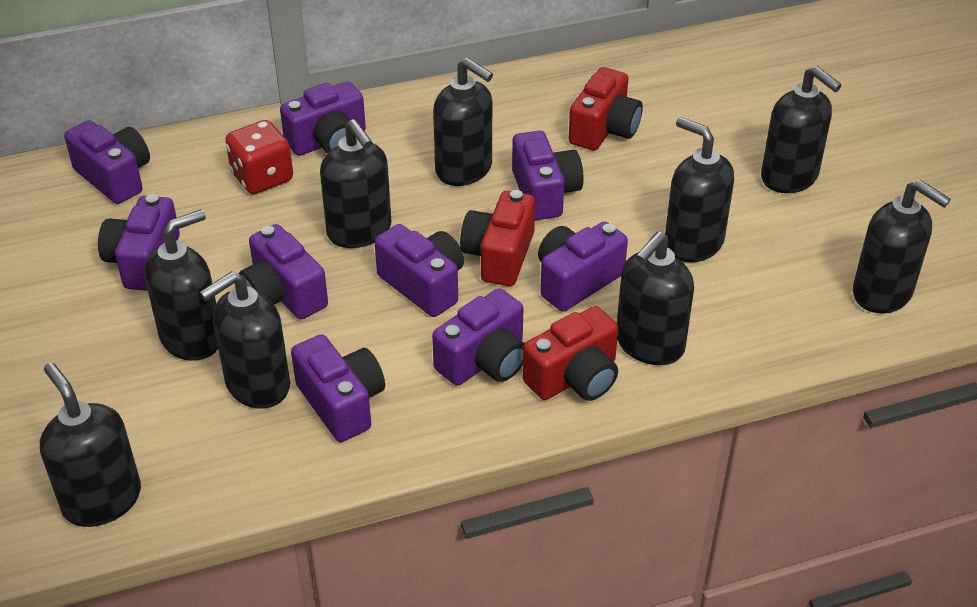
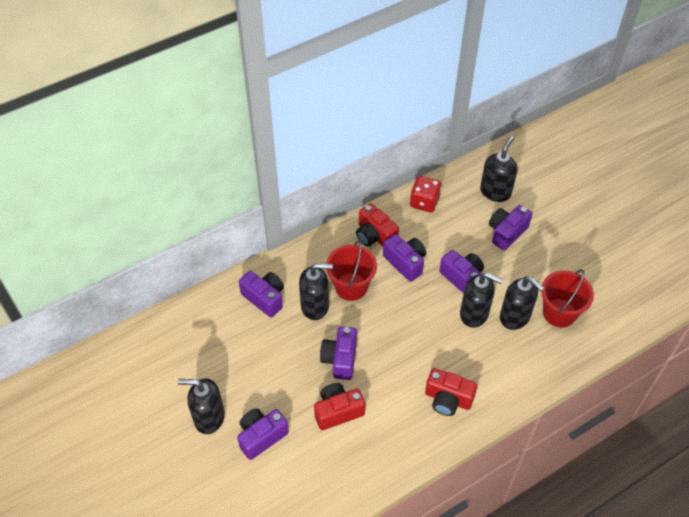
black soap dispenser: 9 -> 5
purple camera: 9 -> 6
red bucket: 0 -> 2

